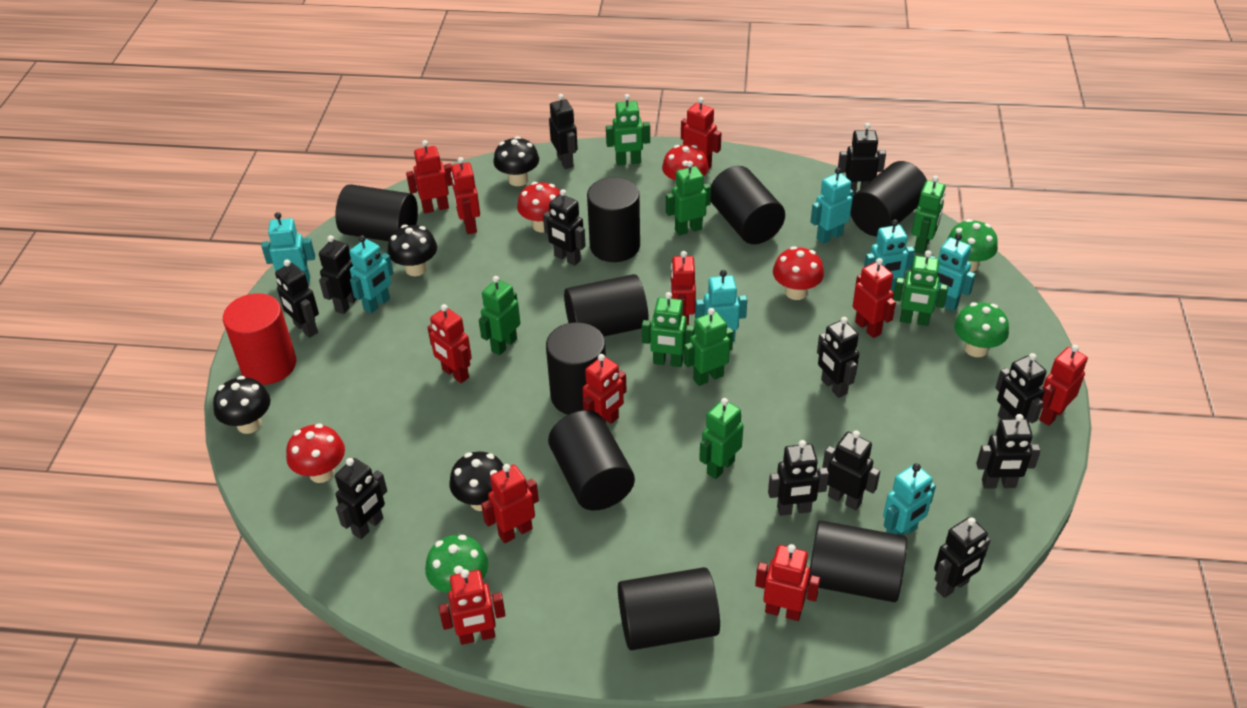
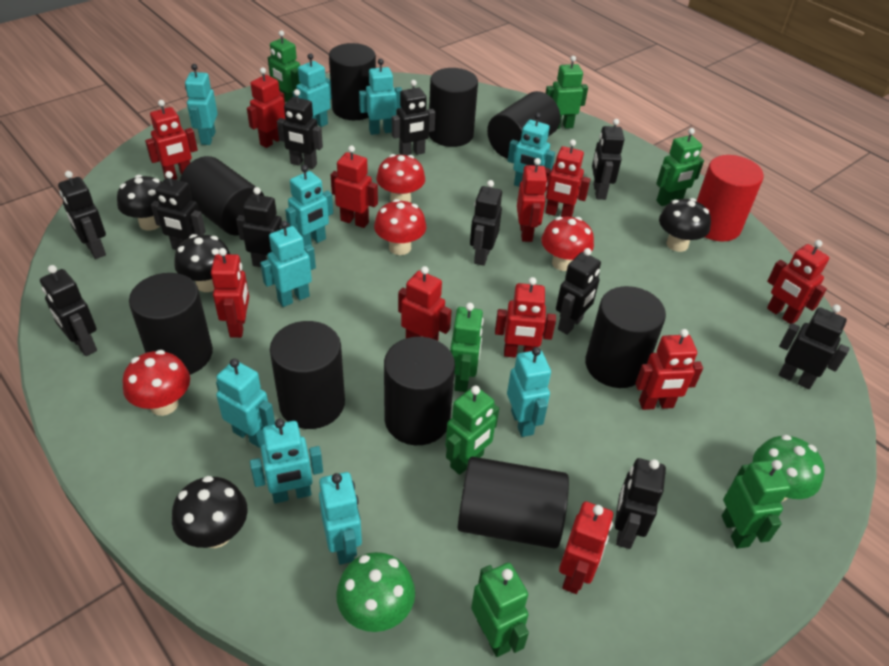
black robot: 12 -> 11
green mushroom: 3 -> 2
green robot: 8 -> 7
turquoise robot: 7 -> 10

